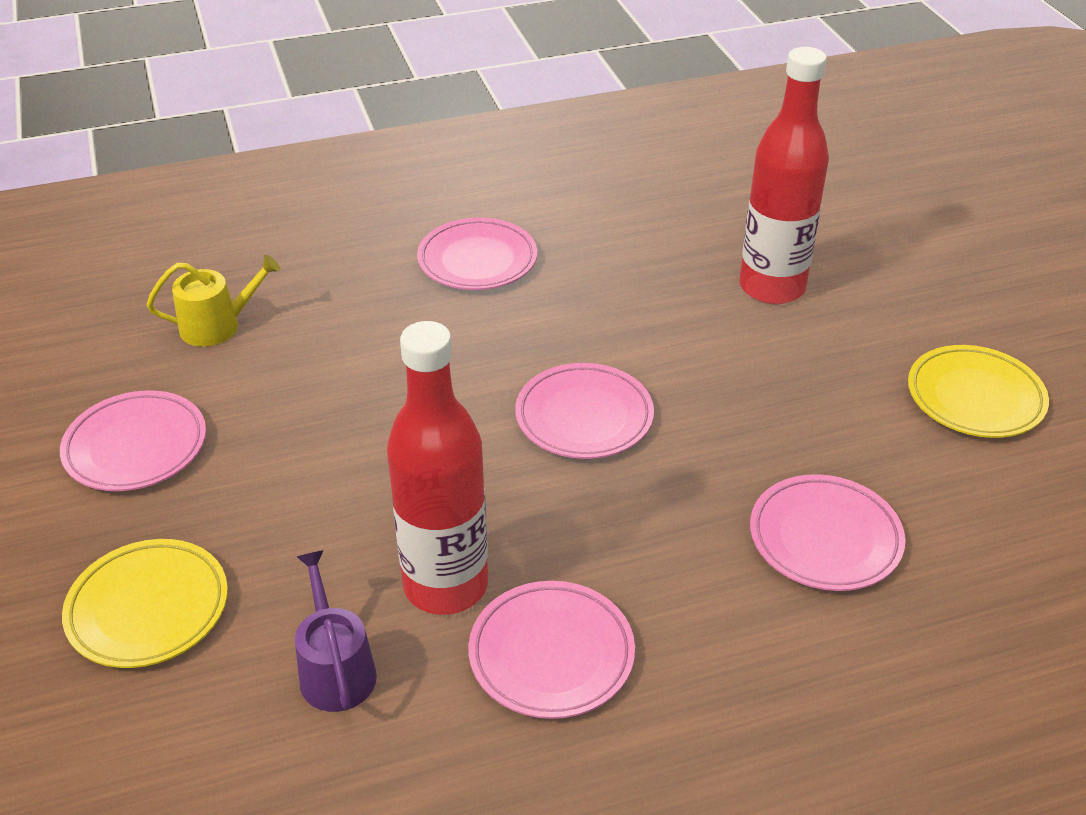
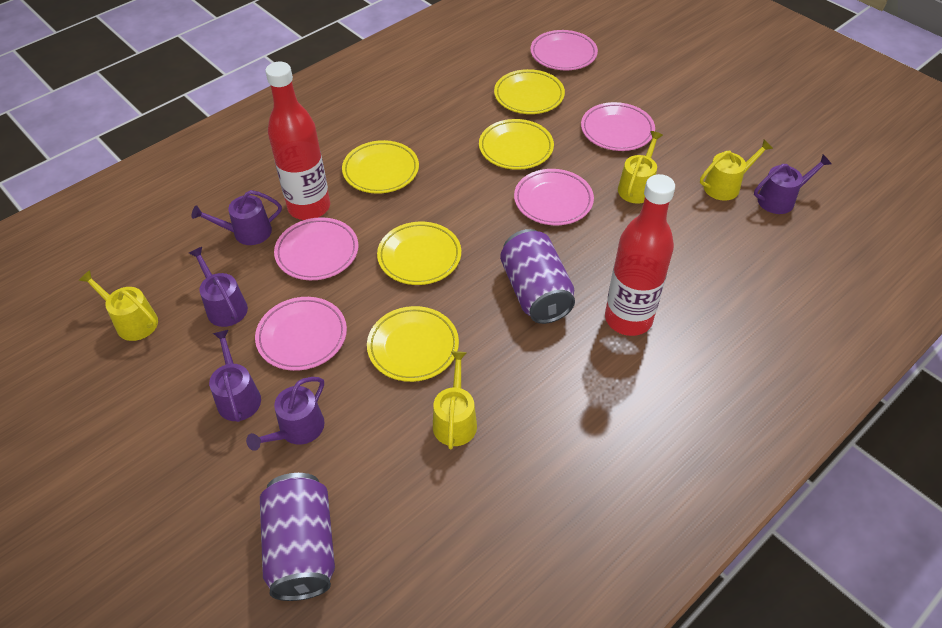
purple can: 0 -> 2
purple watering can: 1 -> 5
yellow plate: 2 -> 5
yellow watering can: 1 -> 4

